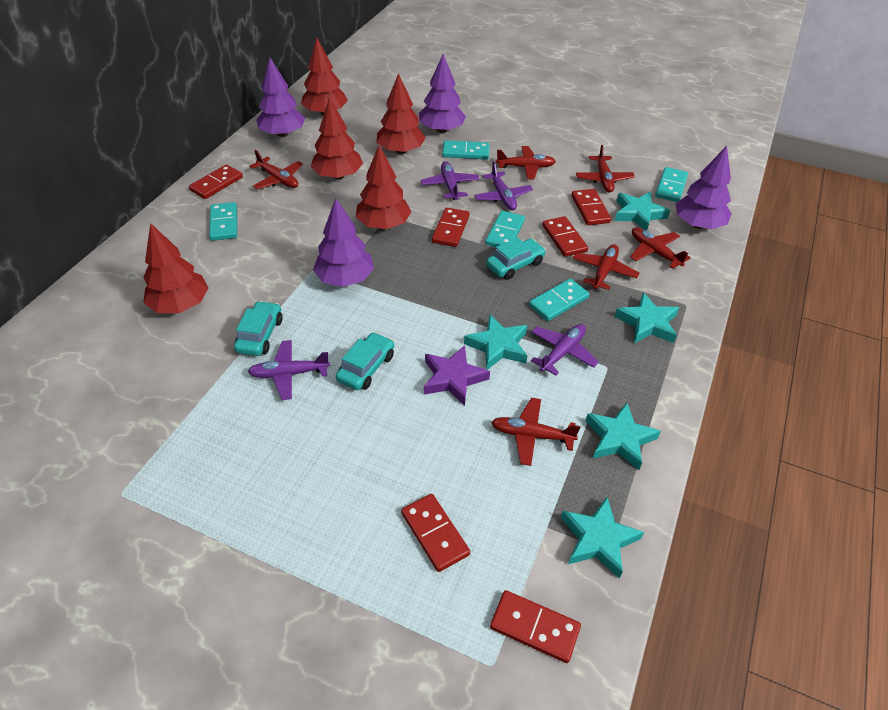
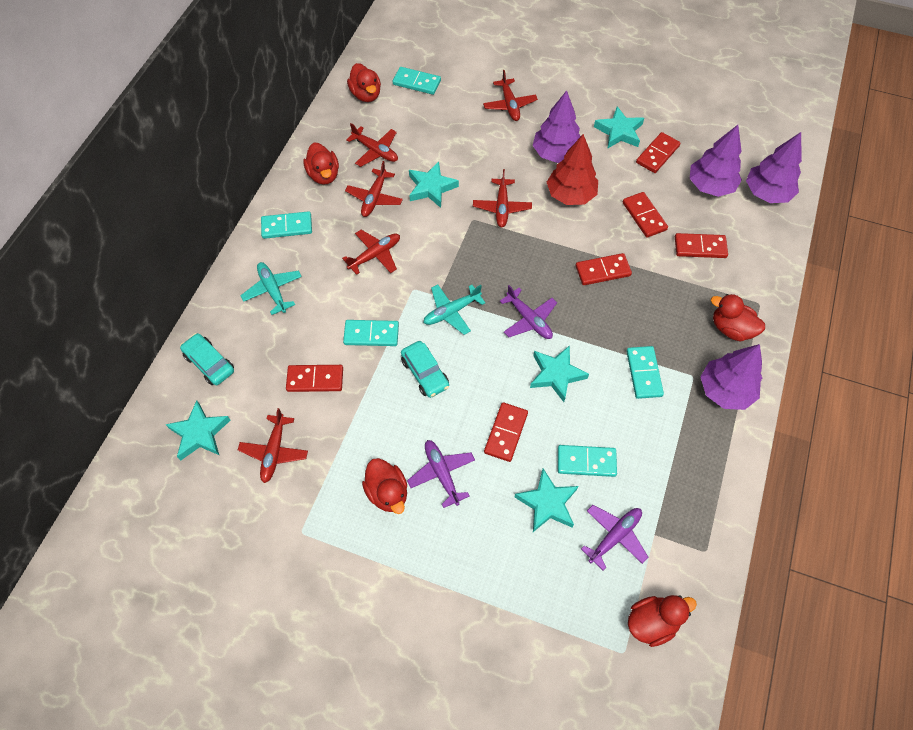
purple plane: 4 -> 3
purple star: 1 -> 0
red duck: 0 -> 5
red tree: 5 -> 1
turquoise car: 3 -> 2
turquoise plane: 0 -> 2

